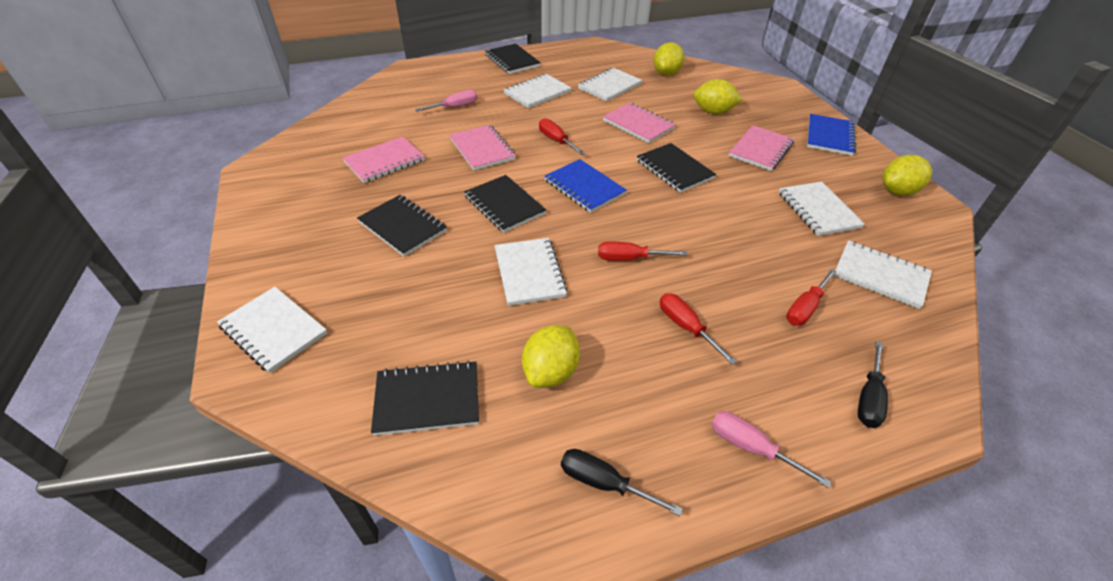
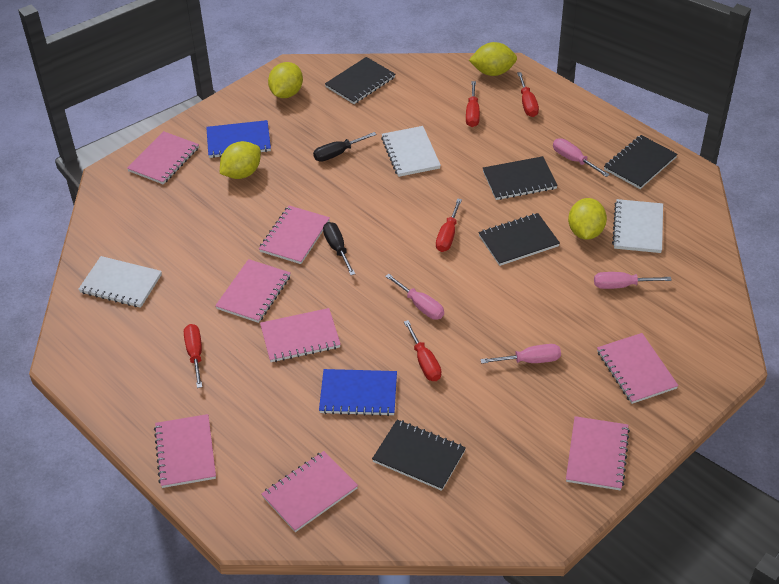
pink notebook: 4 -> 8
pink screwdriver: 2 -> 4
red screwdriver: 4 -> 5
white notebook: 6 -> 3

